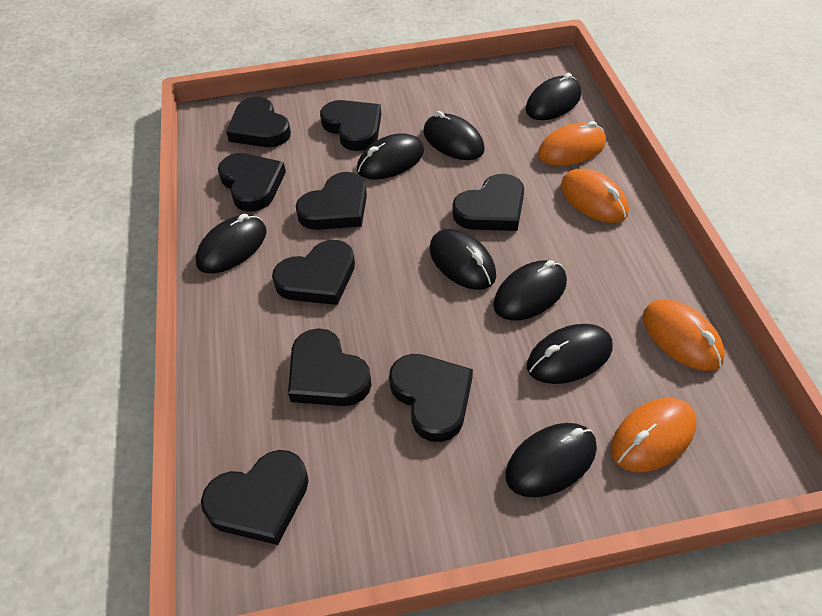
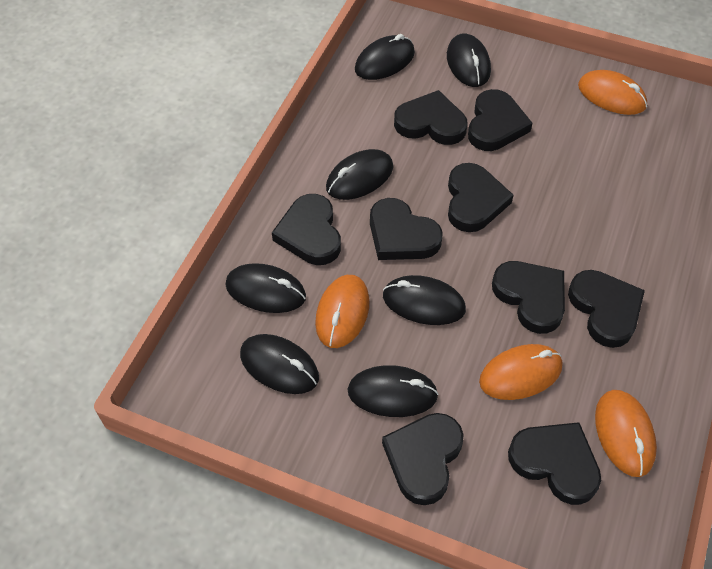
black mouse: 8 -> 7

